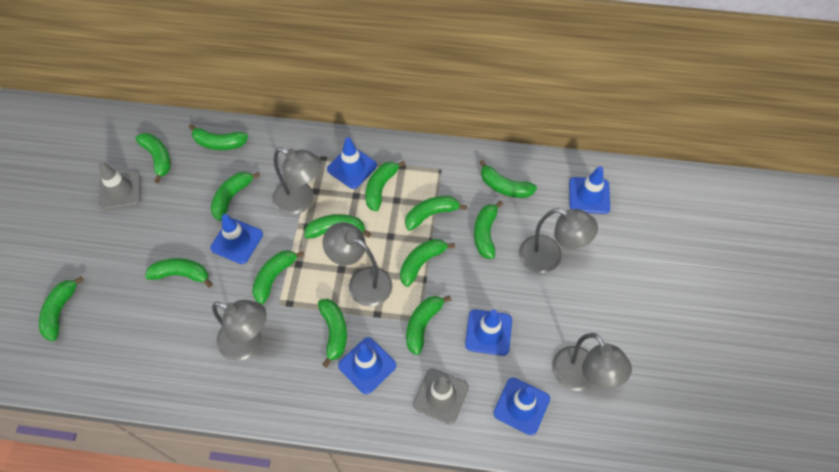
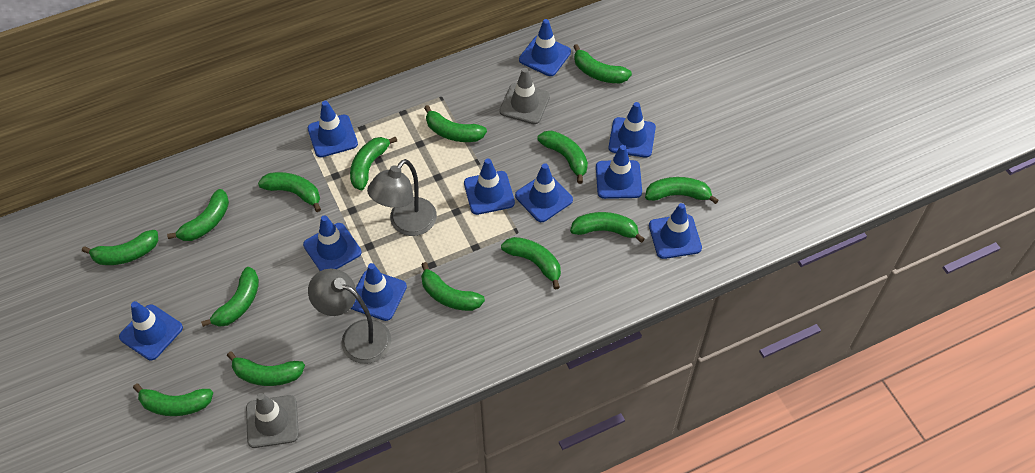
blue traffic cone: 6 -> 10
grey lamp: 5 -> 2

